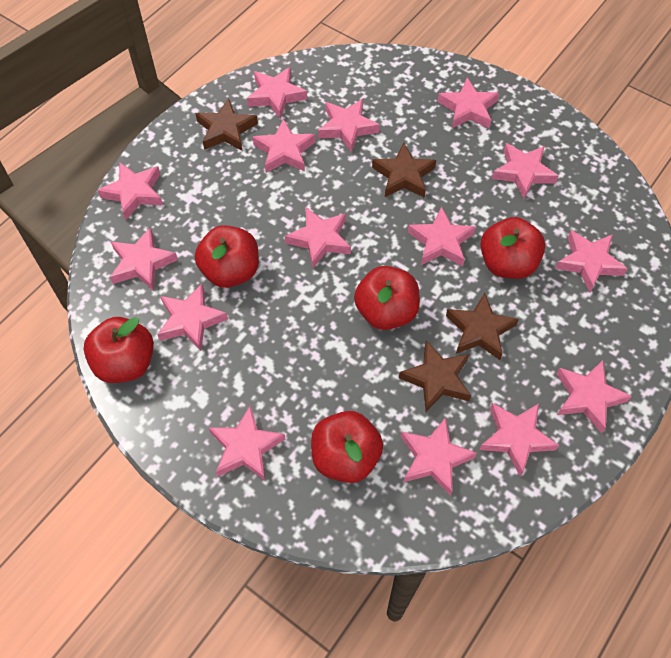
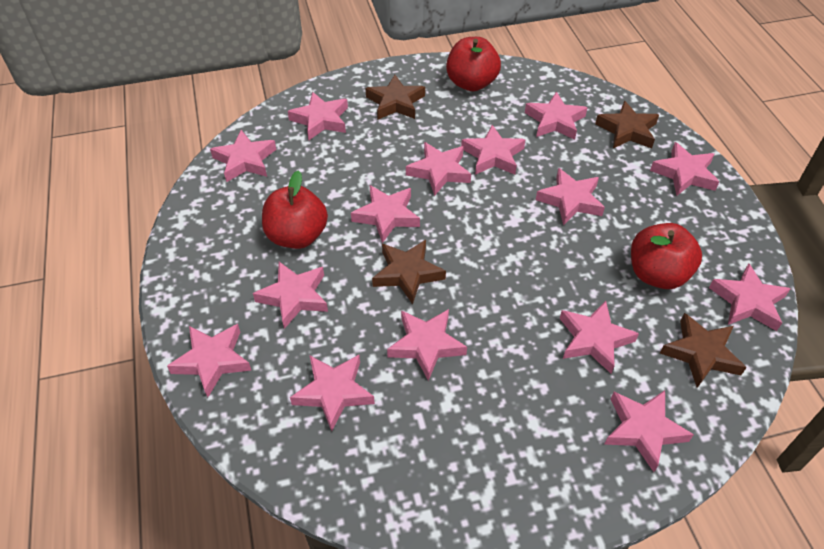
red apple: 5 -> 3

